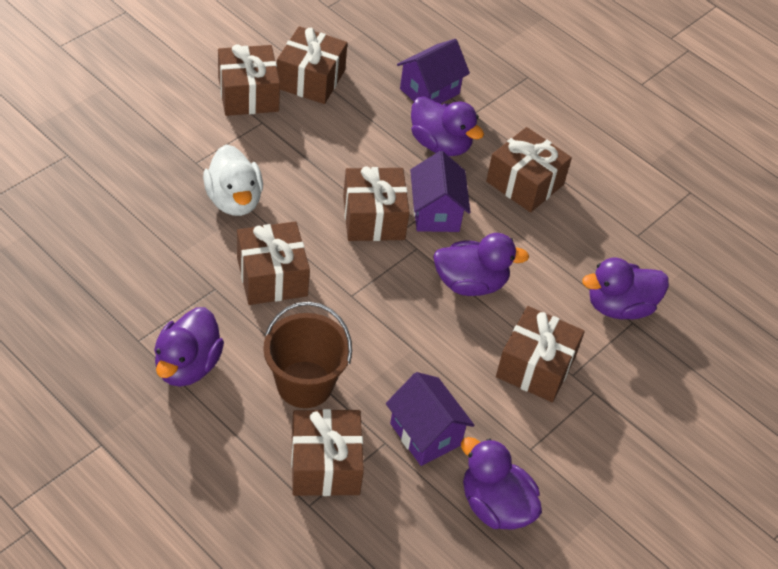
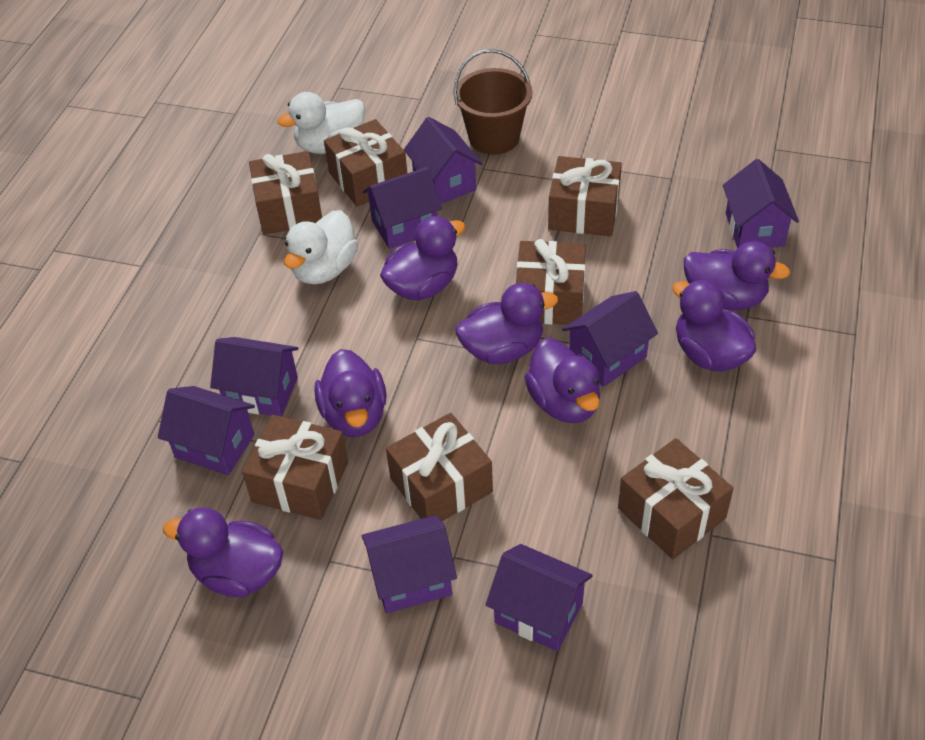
purple duck: 5 -> 7
purple house: 3 -> 8
white duck: 1 -> 2

